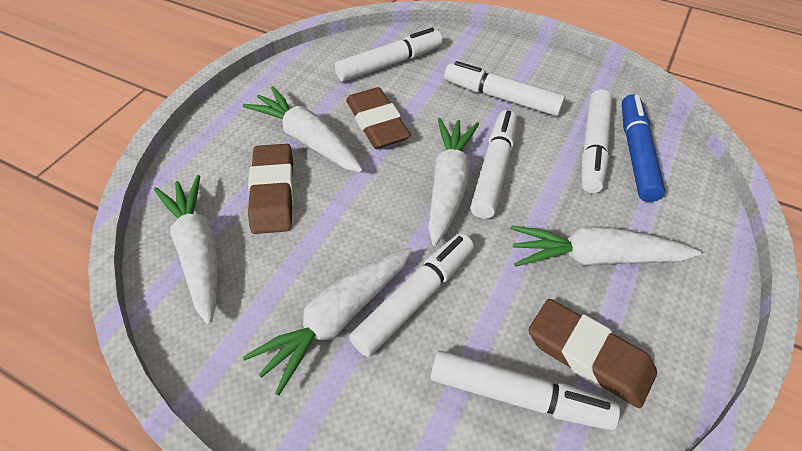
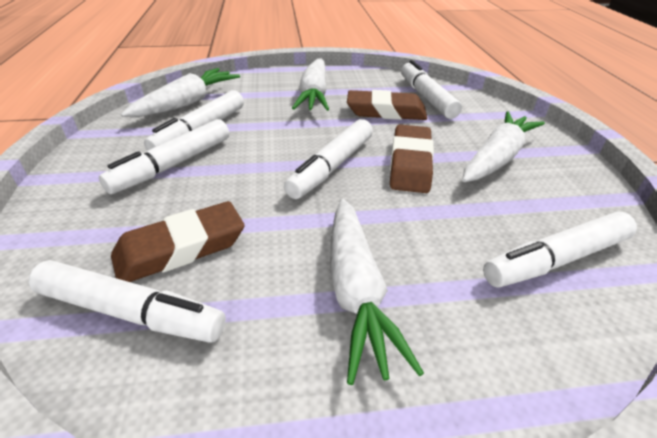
blue marker: 1 -> 0
white carrot: 5 -> 4

